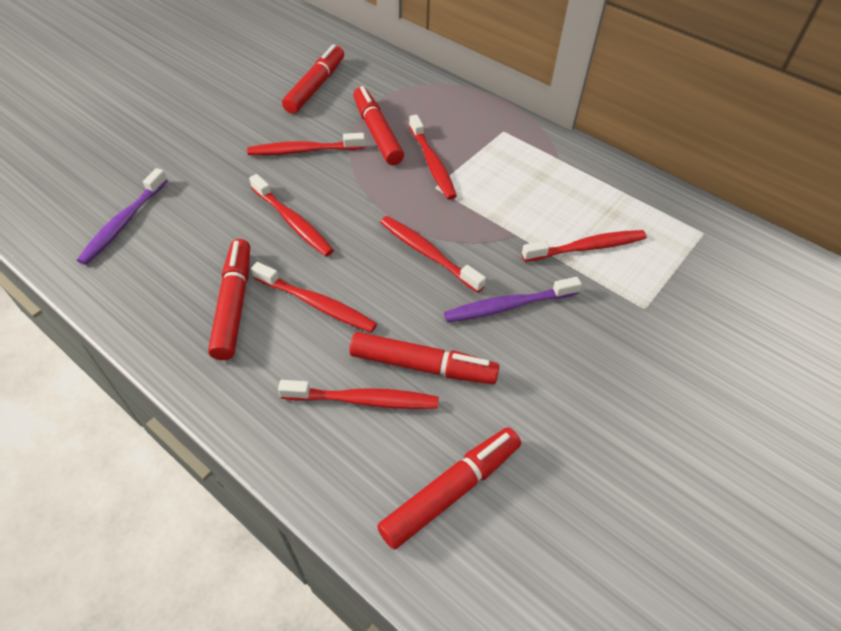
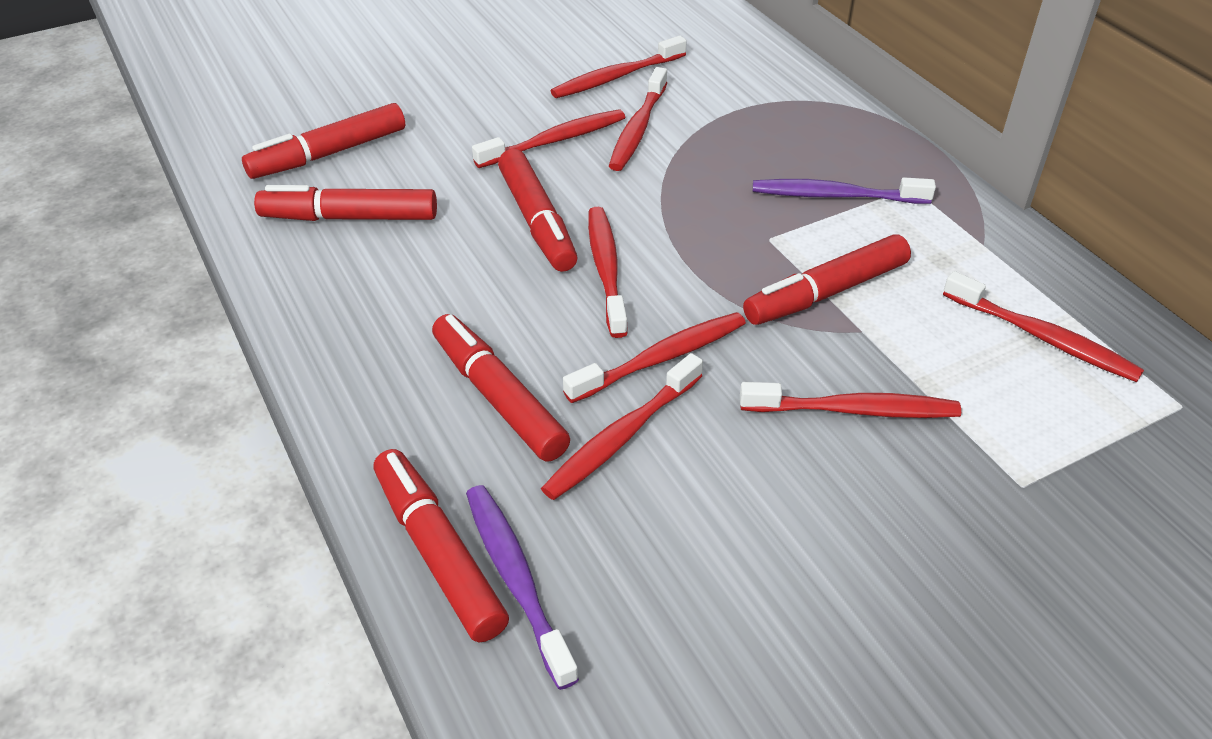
red marker: 5 -> 6
red toothbrush: 7 -> 8

